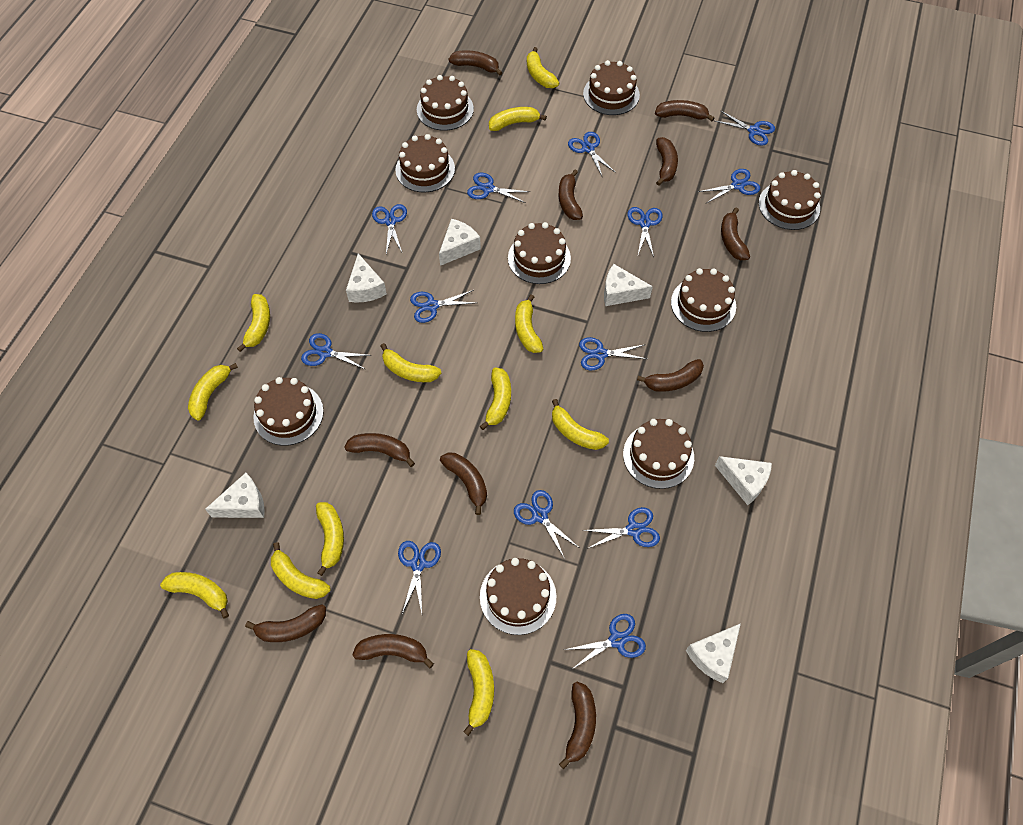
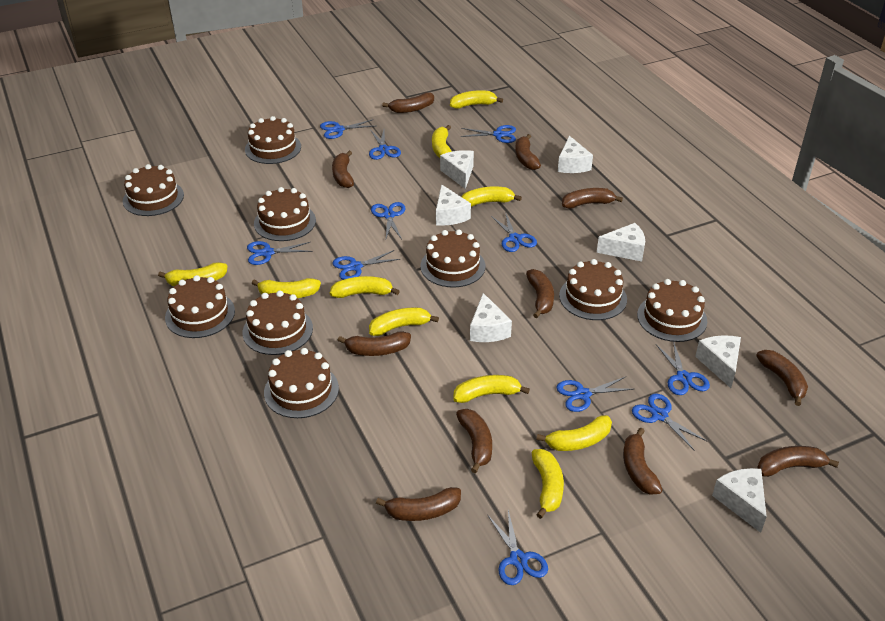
blue scissors: 13 -> 11
white cheese: 6 -> 7
yellow banana: 12 -> 10

